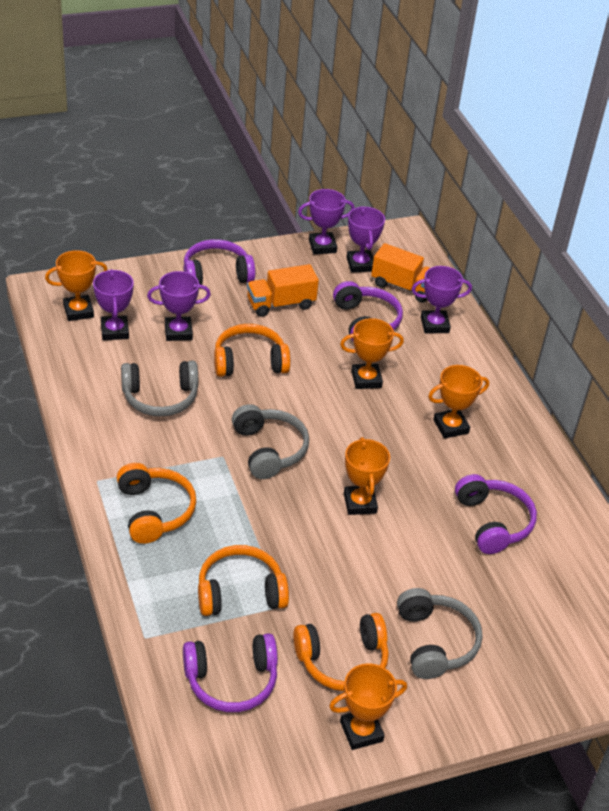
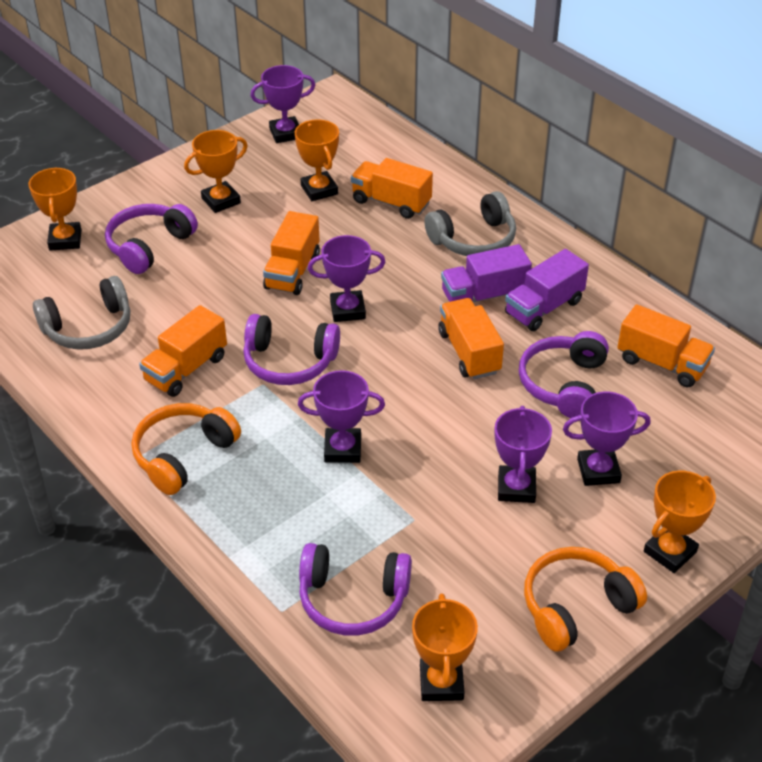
grey headphones: 3 -> 2
orange headphones: 4 -> 2
orange truck: 2 -> 5
purple truck: 0 -> 2

